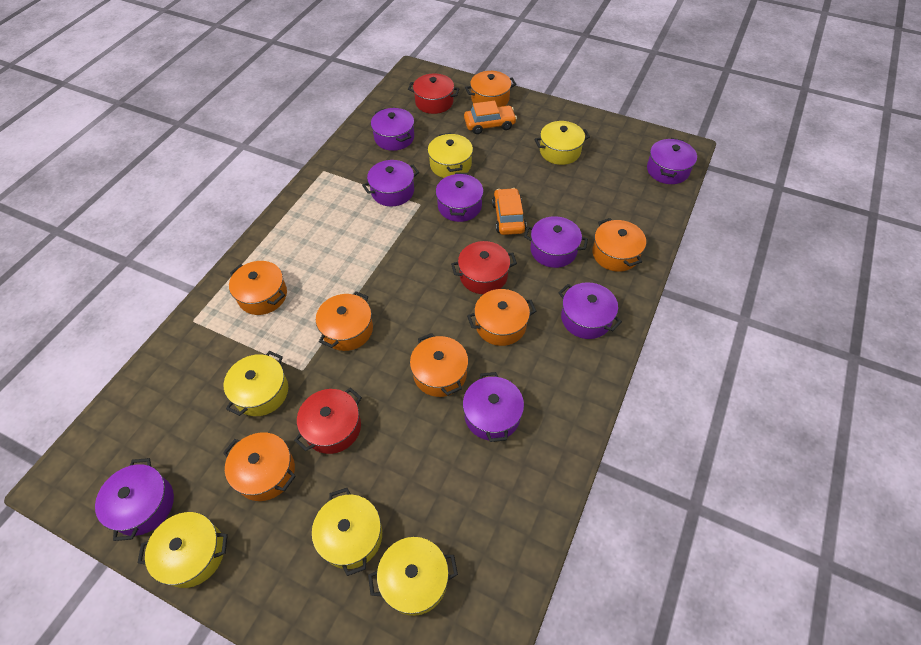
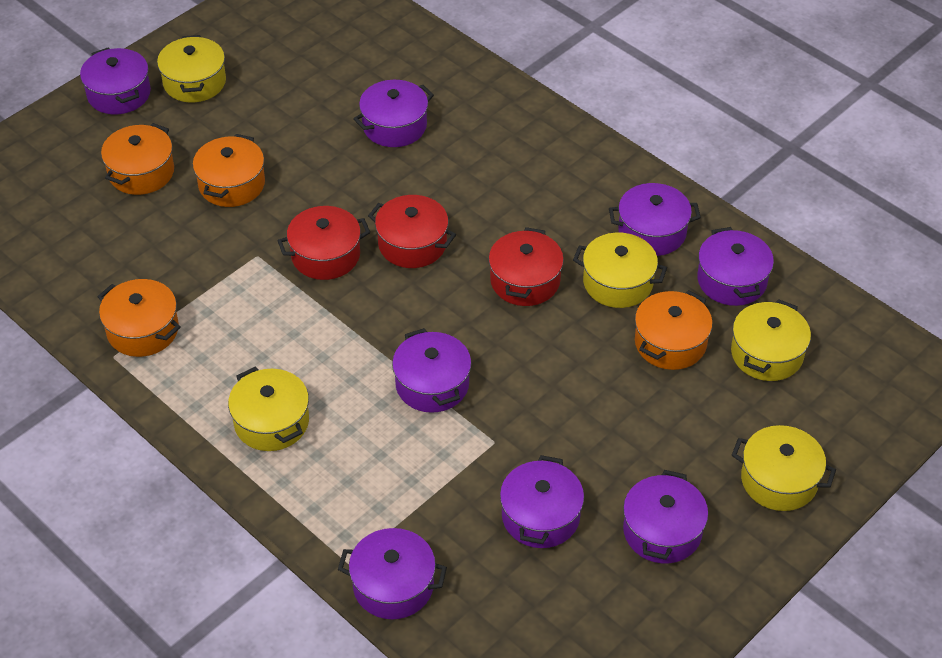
orange car: 2 -> 0
orange pot: 7 -> 4
yellow pot: 6 -> 5

